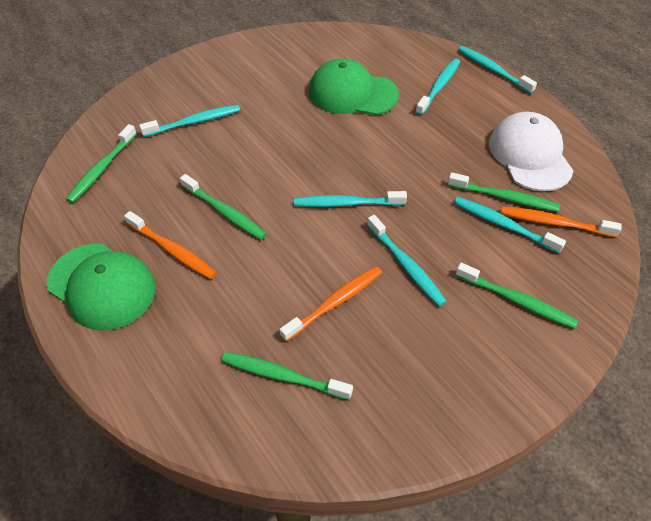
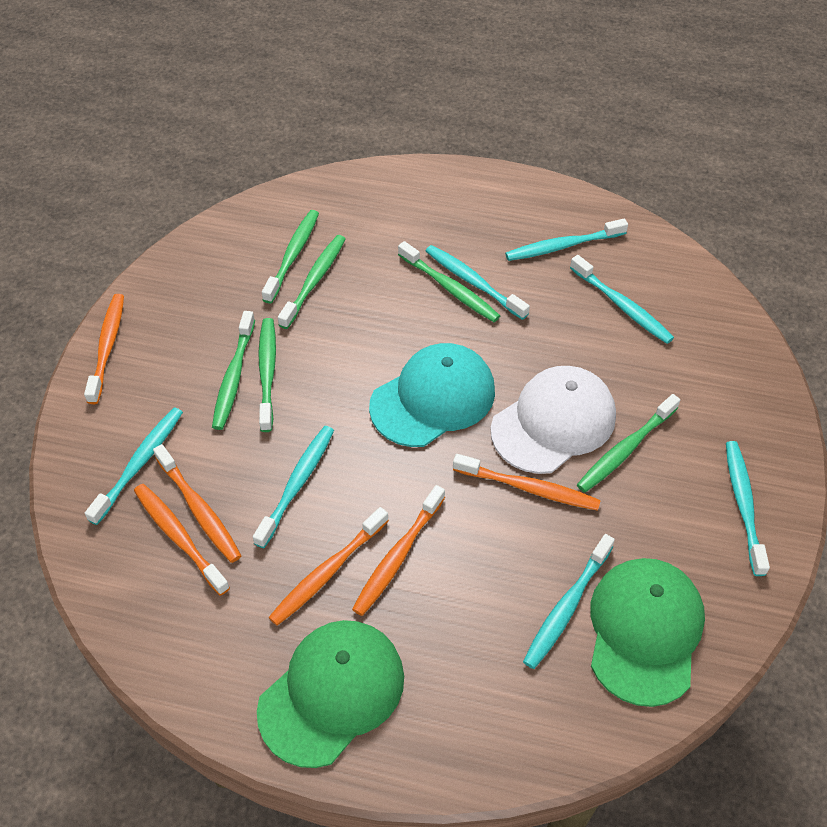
green toothbrush: 5 -> 6
orange toothbrush: 3 -> 6
turquoise cap: 0 -> 1
turquoise toothbrush: 6 -> 7

